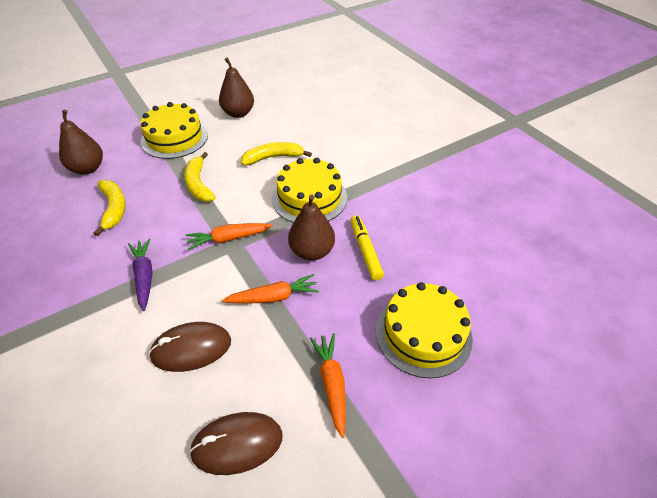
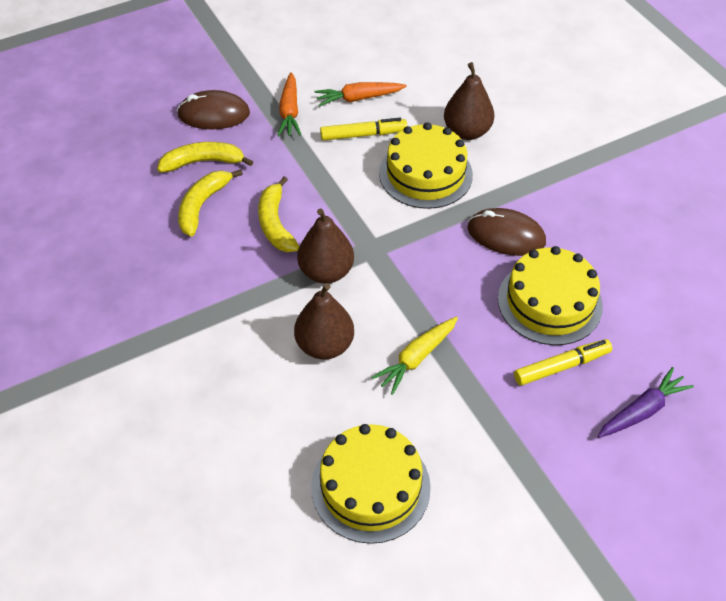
orange carrot: 3 -> 2
yellow carrot: 0 -> 1
yellow marker: 1 -> 2

